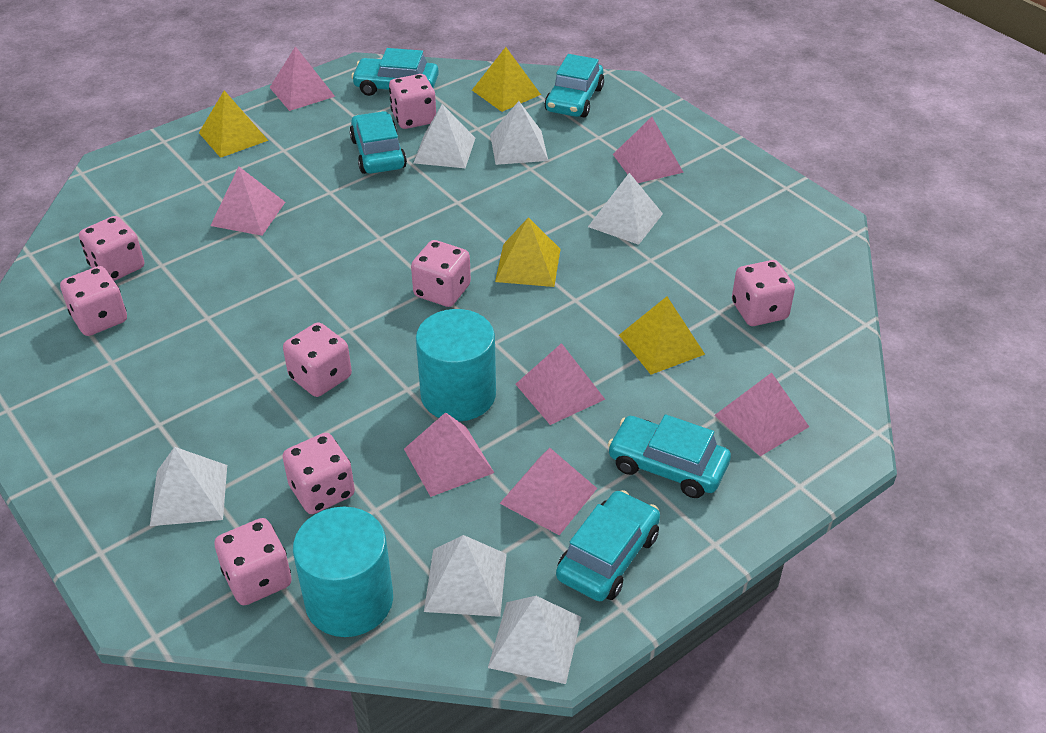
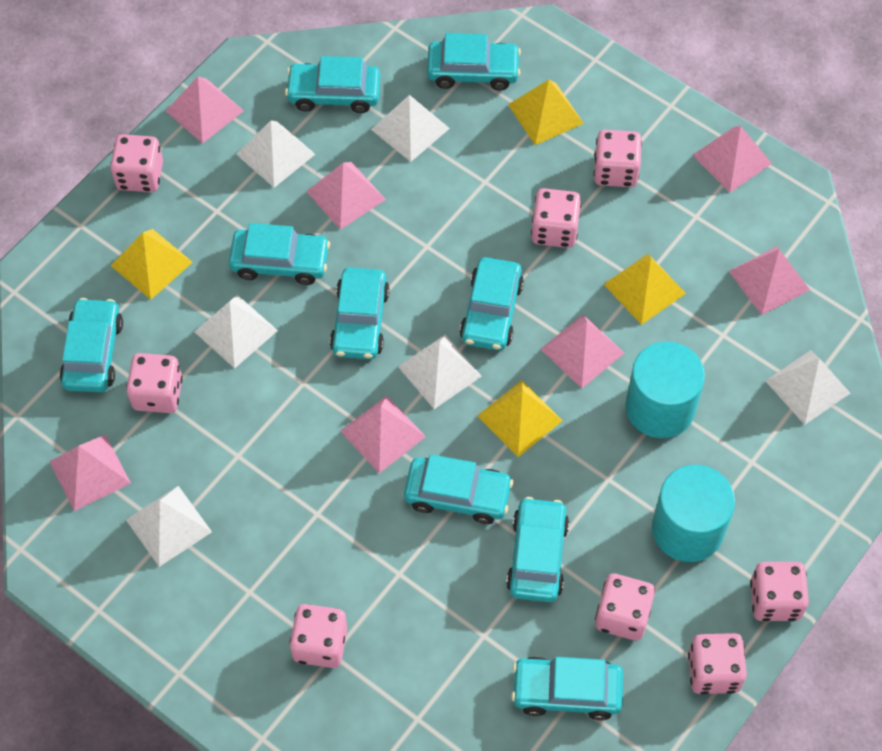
turquoise car: 5 -> 9

